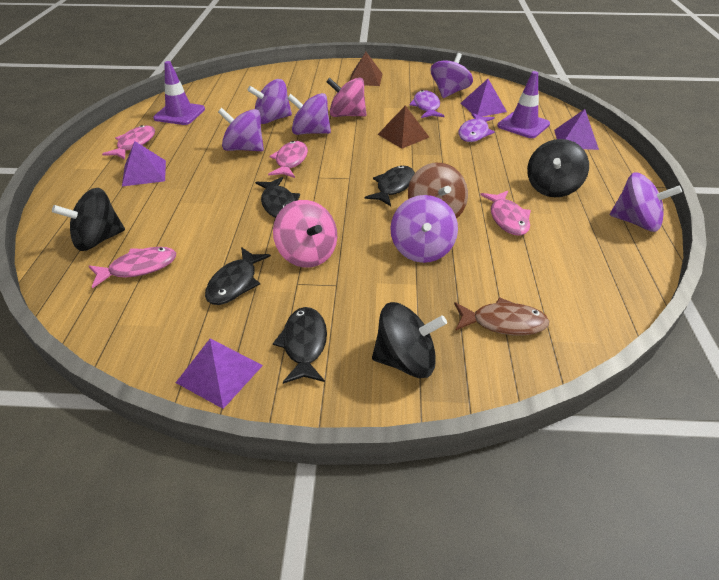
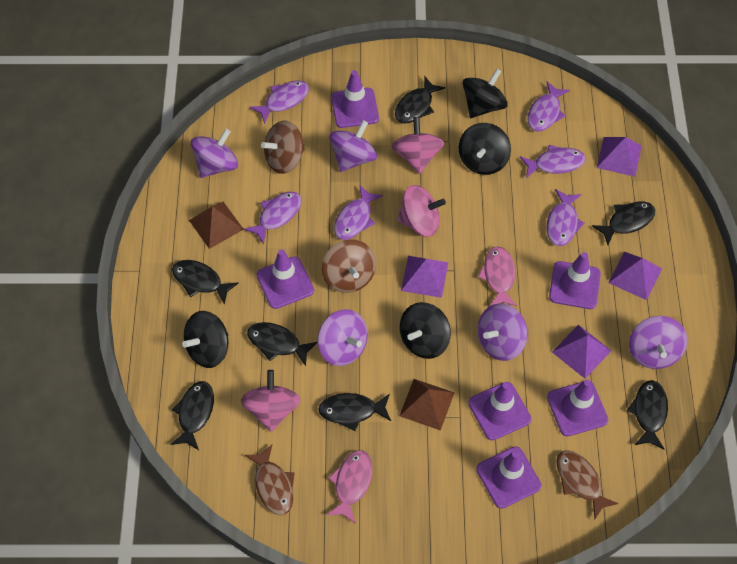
black fish: 4 -> 7
black spinning top: 3 -> 4
brown fish: 1 -> 2
brown spinning top: 1 -> 2
pink fish: 4 -> 2
pink spinning top: 2 -> 3
purple fish: 2 -> 6
purple spinning top: 6 -> 5
purple traffic cone: 2 -> 6

